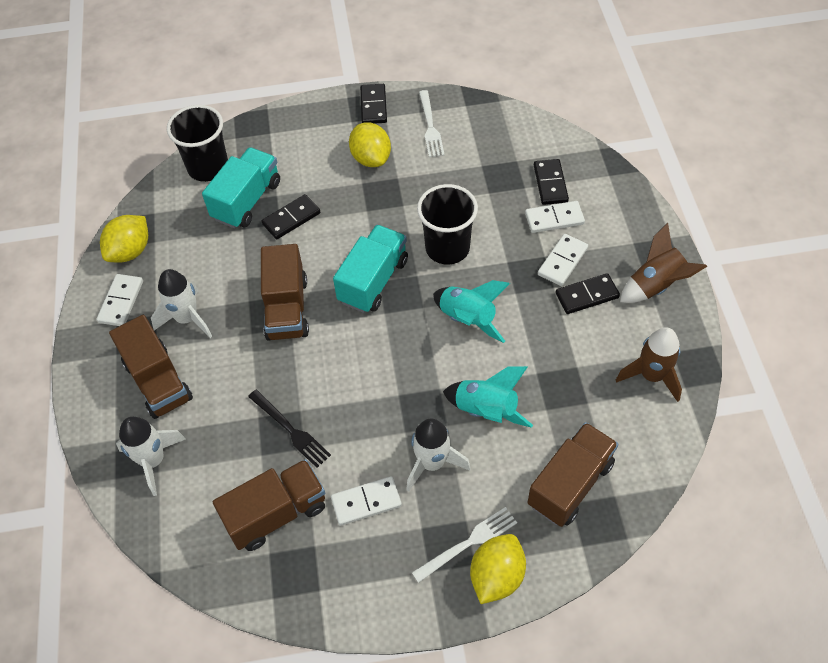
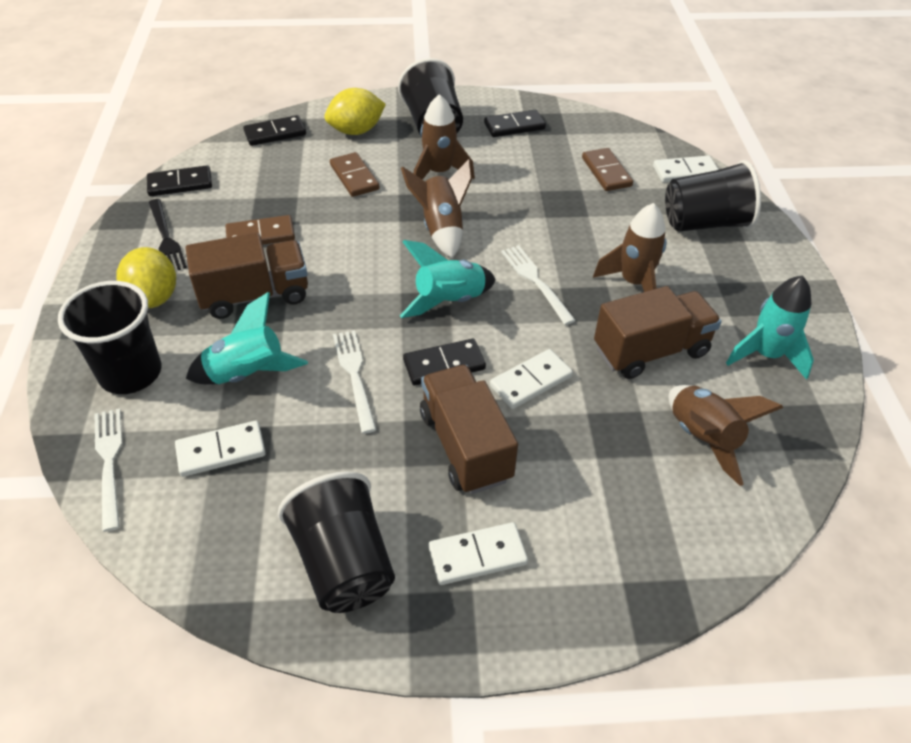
black cup: 2 -> 4
brown domino: 0 -> 3
brown rocket: 2 -> 4
brown truck: 4 -> 3
turquoise rocket: 2 -> 3
turquoise truck: 2 -> 0
white fork: 2 -> 3
white rocket: 3 -> 0
yellow lemon: 3 -> 2

